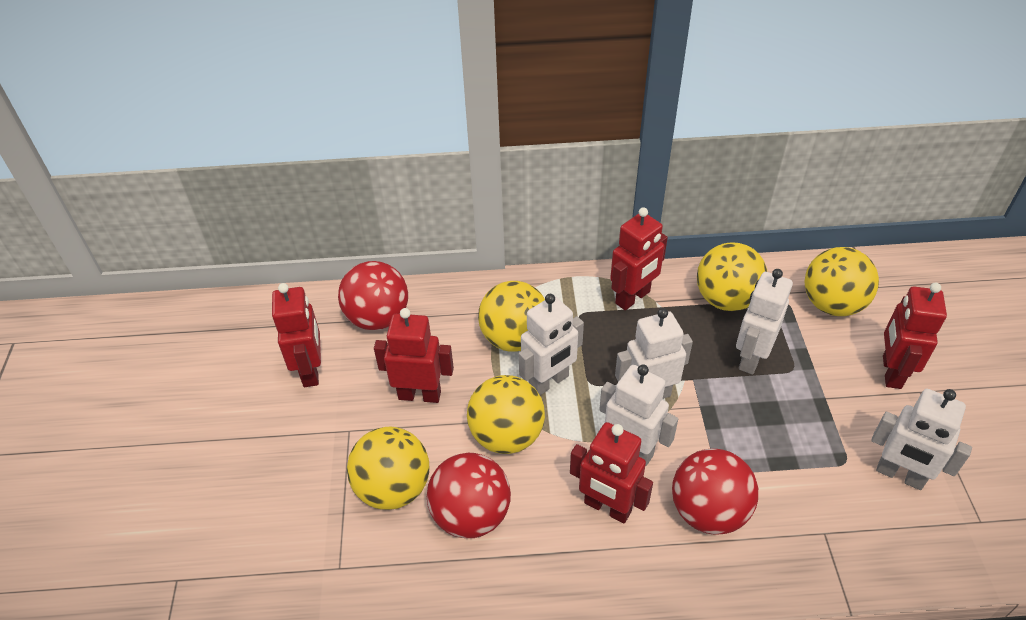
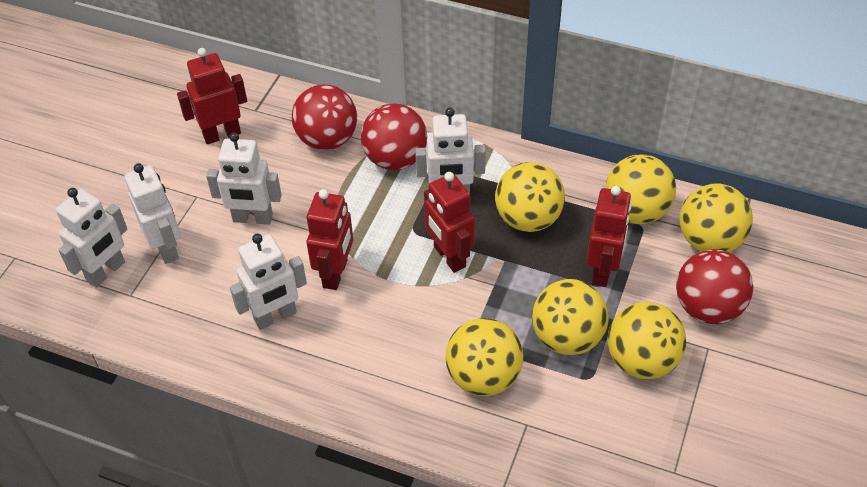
red robot: 5 -> 4
yellow ball: 5 -> 6

